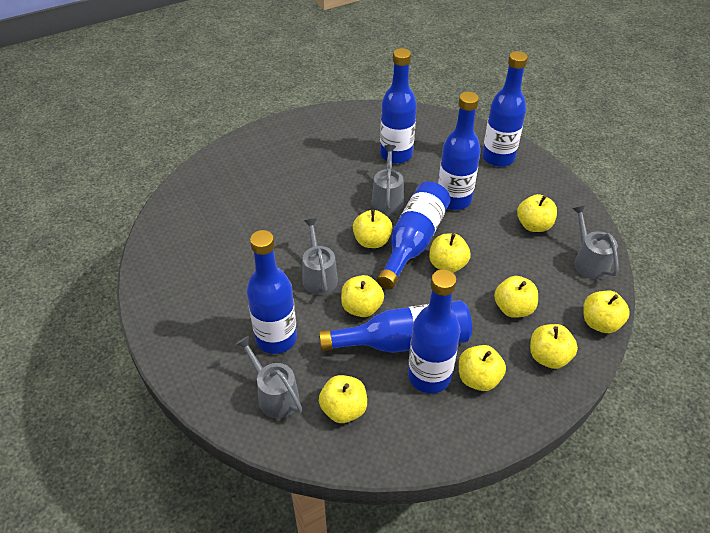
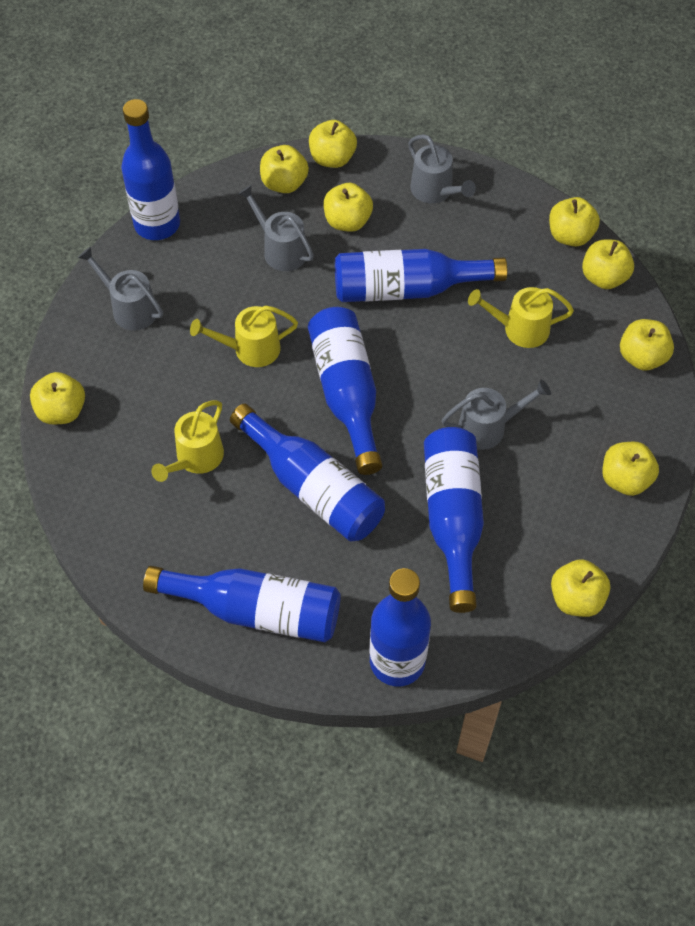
yellow watering can: 0 -> 3

